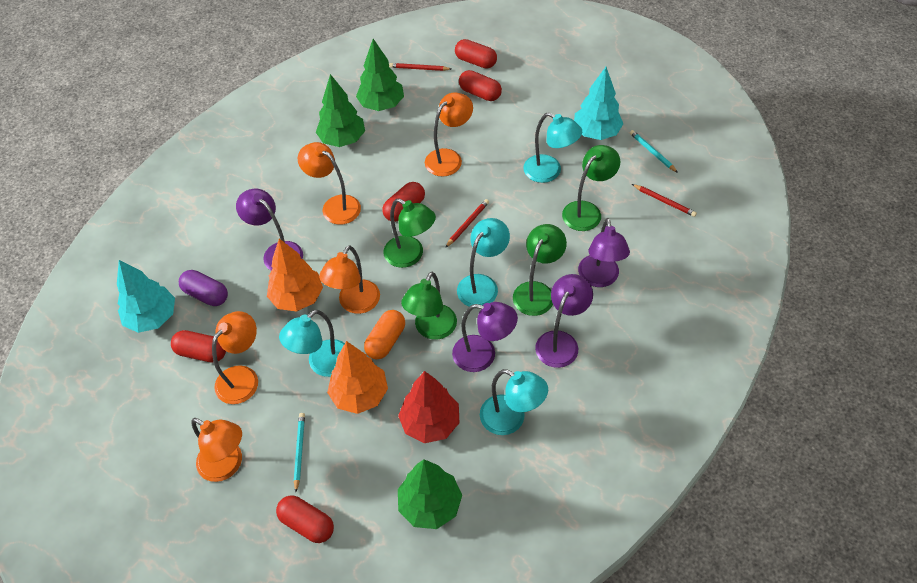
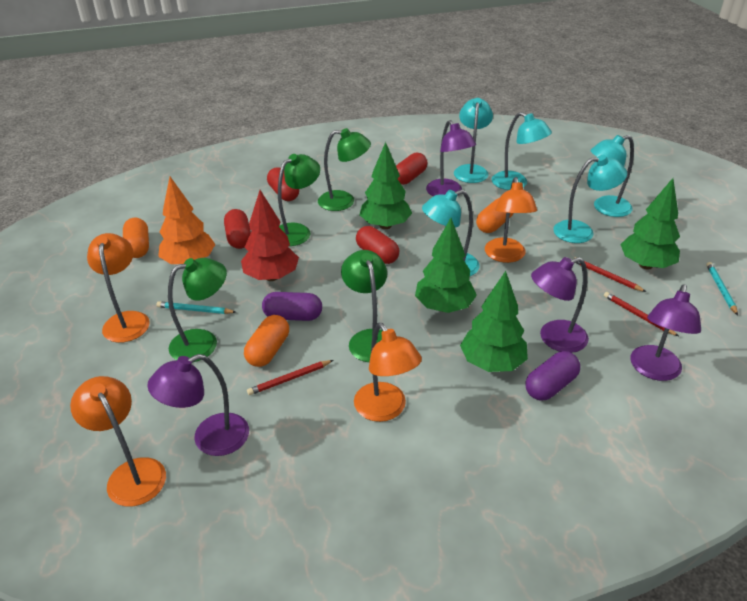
green tree: 3 -> 4
orange capsule: 1 -> 3
orange lamp: 5 -> 4
orange tree: 2 -> 1
purple capsule: 1 -> 2
red capsule: 5 -> 4
turquoise lamp: 4 -> 5
turquoise tree: 2 -> 0

